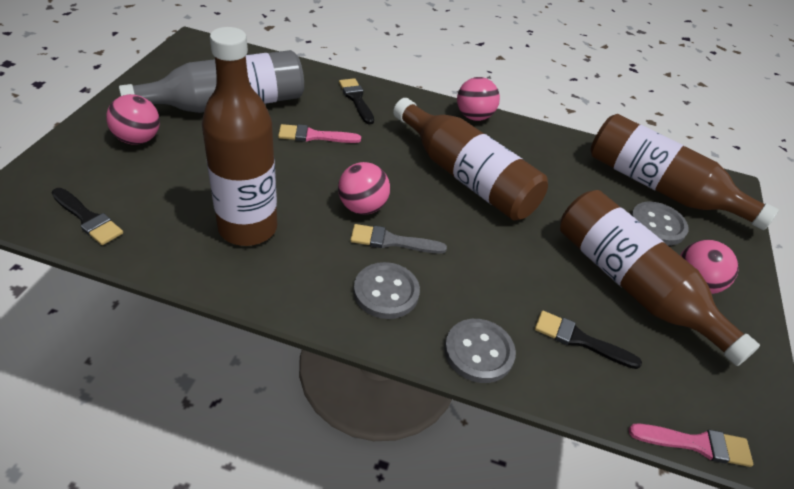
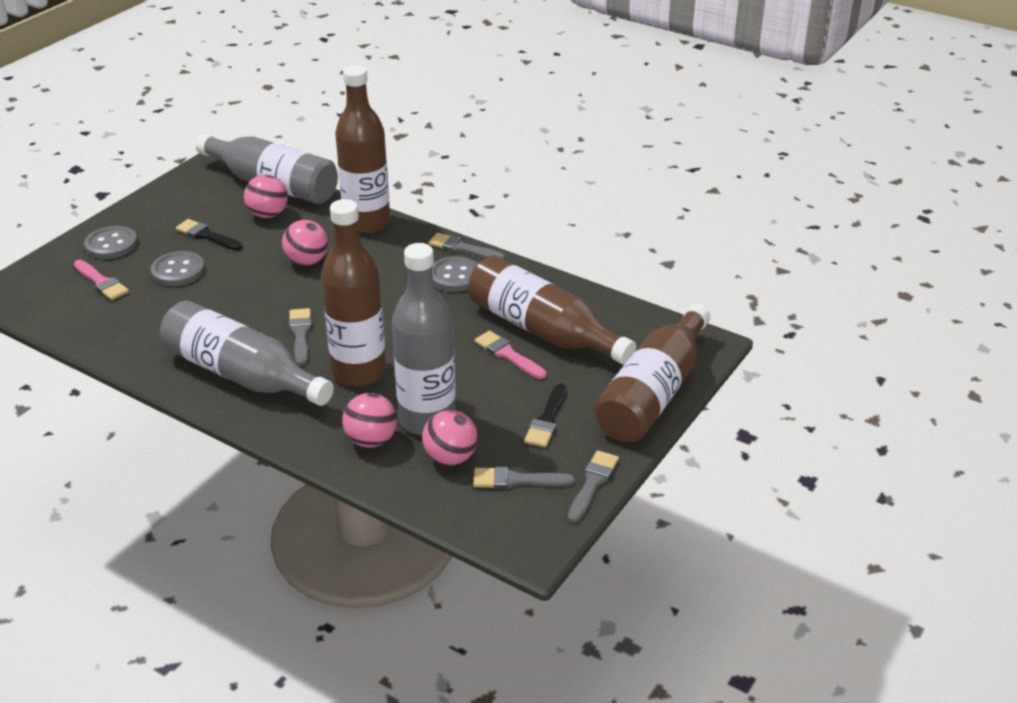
black brush: 3 -> 2
grey bottle: 1 -> 3
grey brush: 1 -> 4

